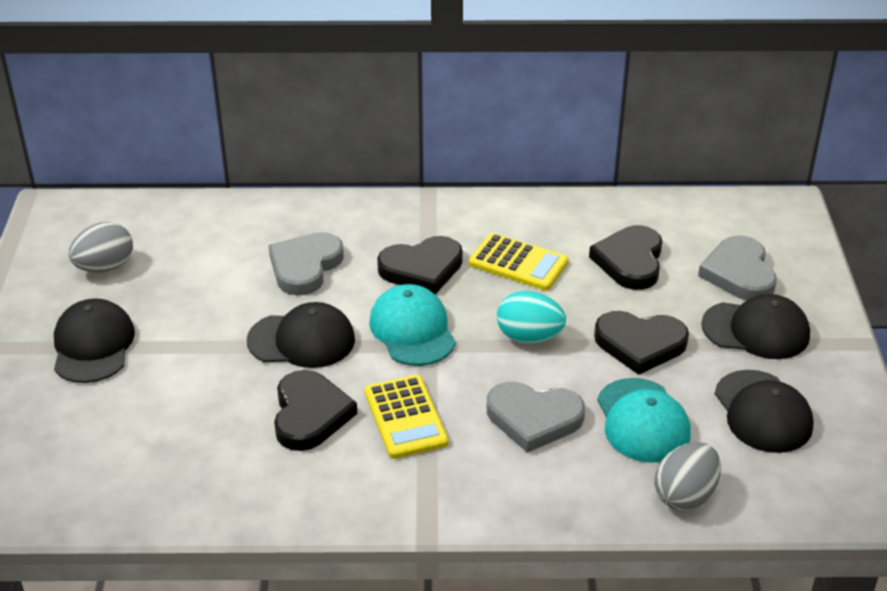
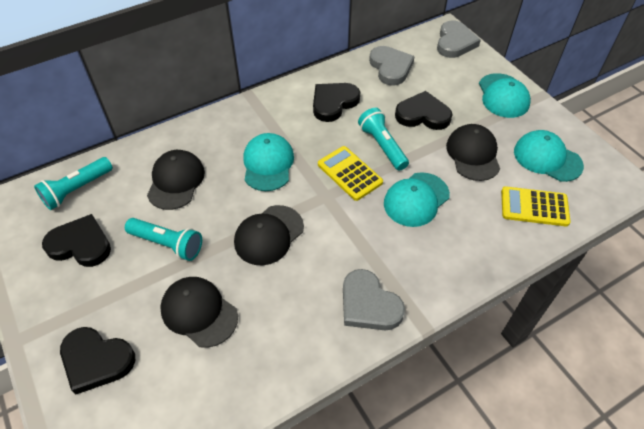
grey egg: 2 -> 0
turquoise cap: 2 -> 4
turquoise egg: 1 -> 0
turquoise flashlight: 0 -> 3

